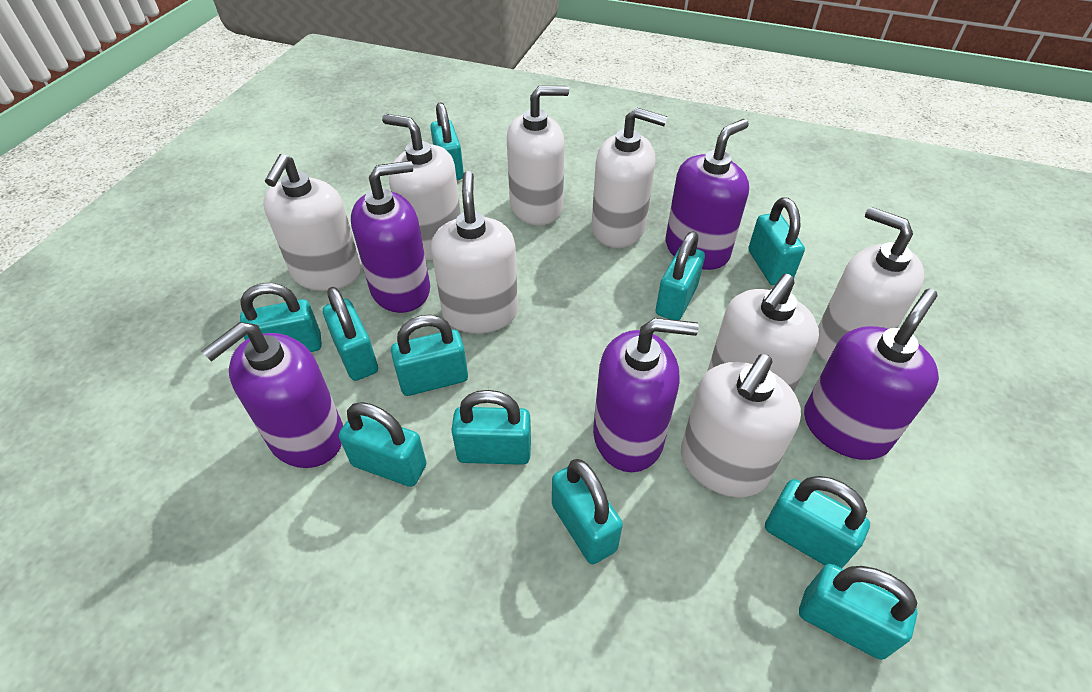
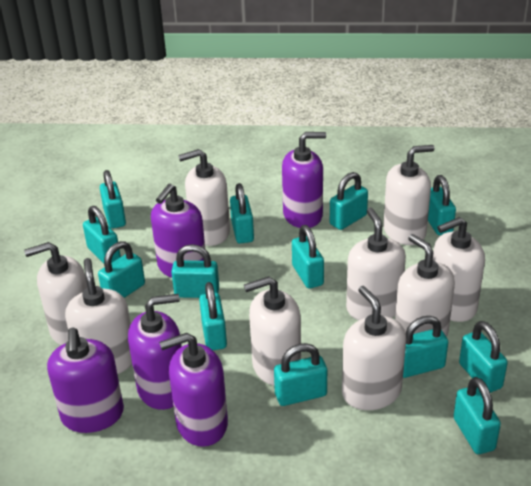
turquoise padlock: 11 -> 13
white soap dispenser: 8 -> 9

